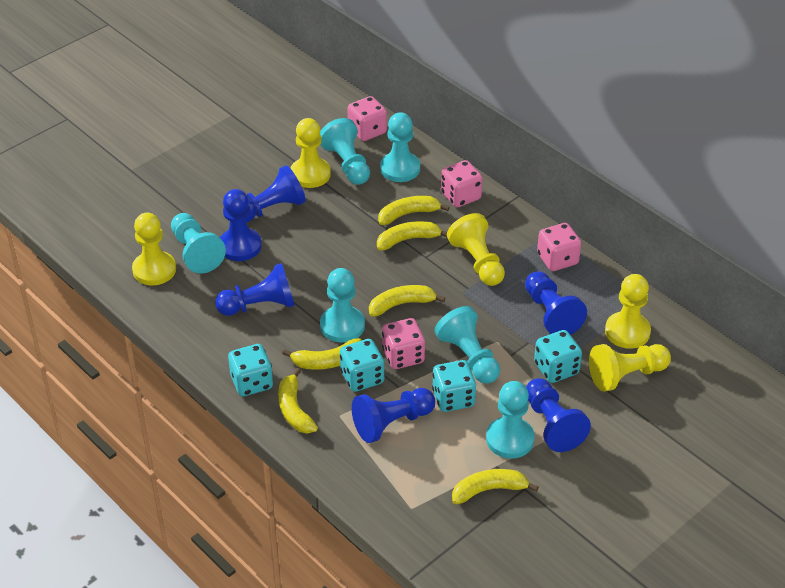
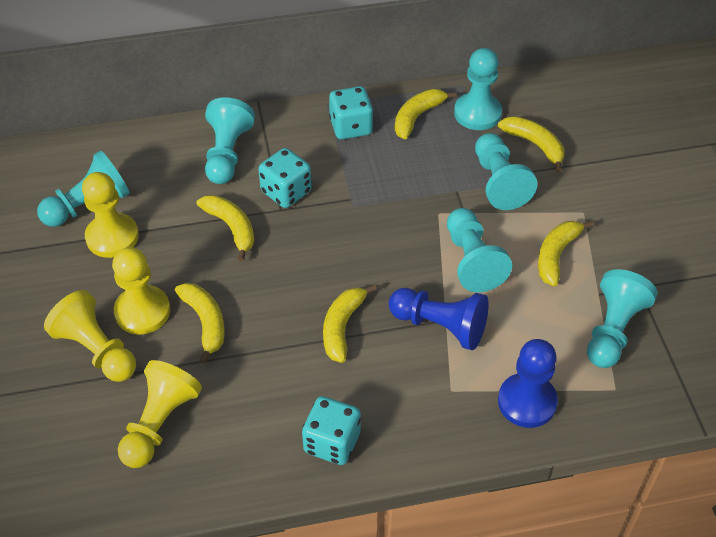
blue pawn: 6 -> 2
pink dice: 4 -> 0
turquoise dice: 4 -> 3
yellow pawn: 5 -> 4

